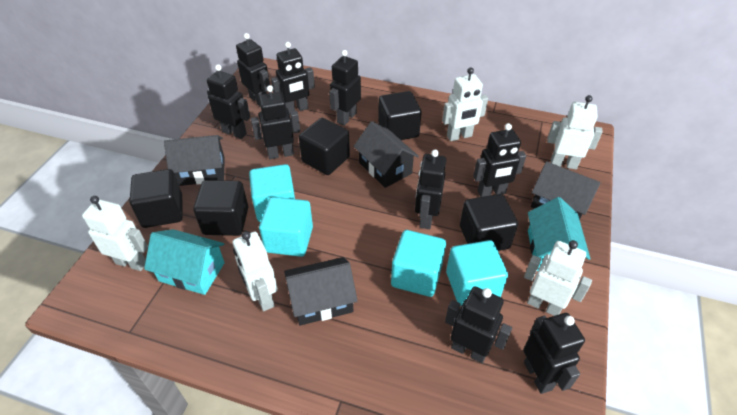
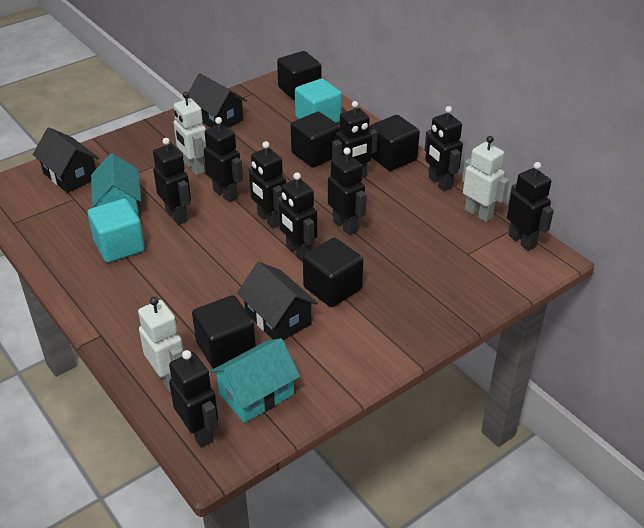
black house: 4 -> 3
turquoise cube: 4 -> 2
white robot: 5 -> 3

